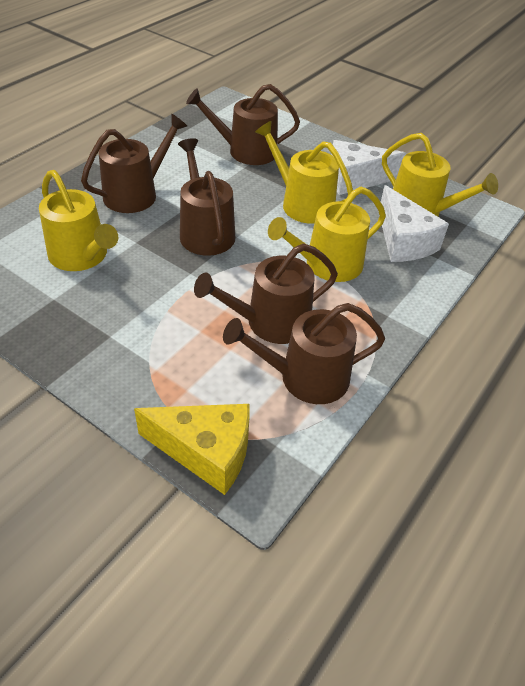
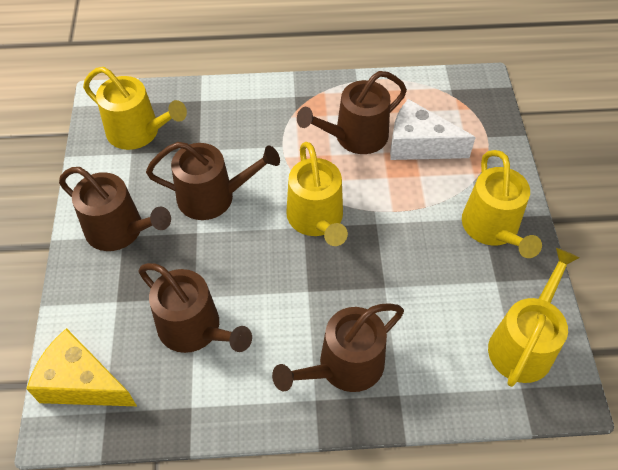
white cheese: 2 -> 1

